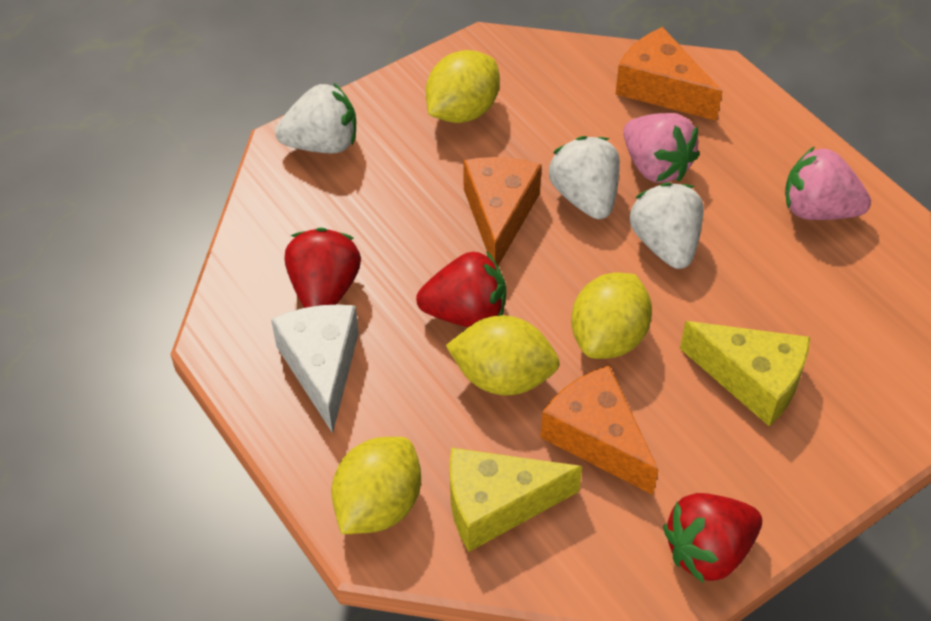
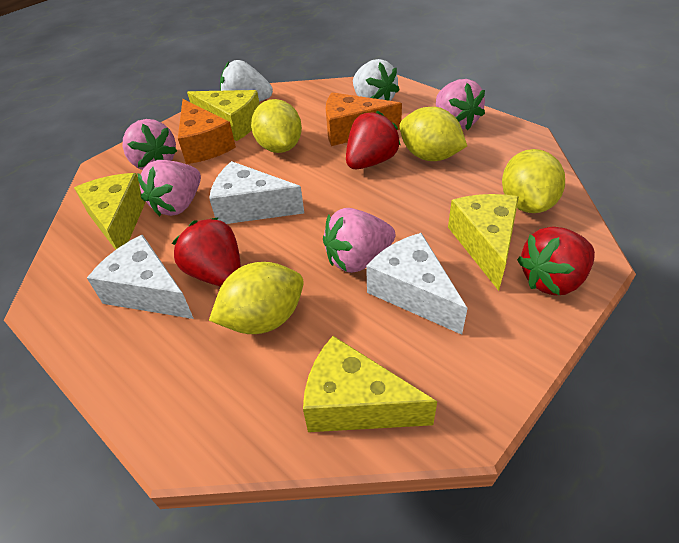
orange cheese: 3 -> 2
pink strawberry: 2 -> 4
white cheese: 1 -> 3
white strawberry: 3 -> 2
yellow cheese: 2 -> 4

